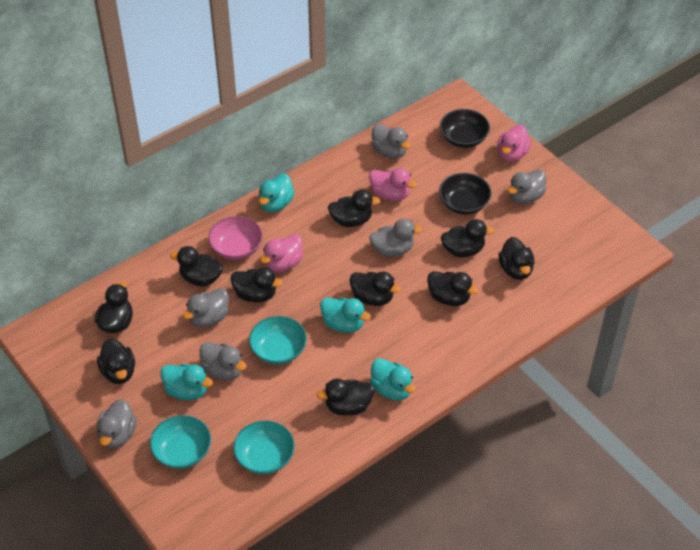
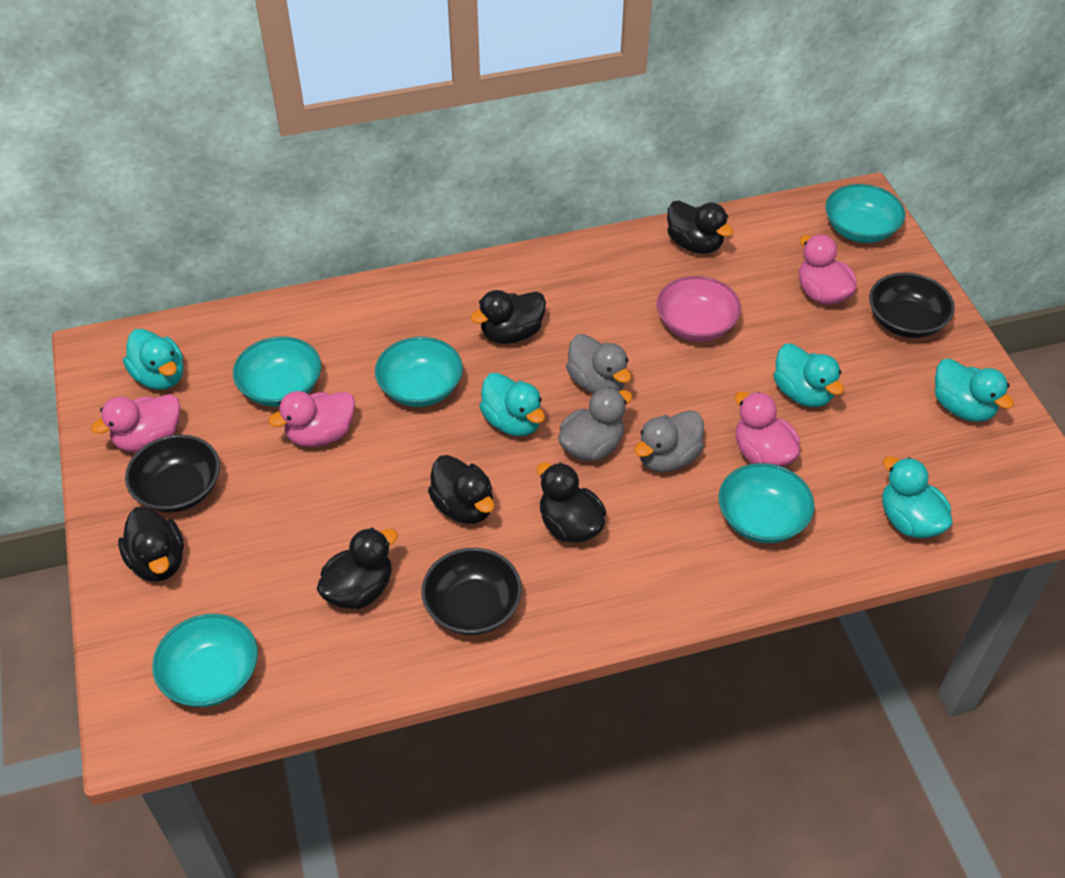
black bowl: 2 -> 3
black duck: 10 -> 6
grey duck: 6 -> 3
pink duck: 3 -> 4
turquoise bowl: 3 -> 5
turquoise duck: 4 -> 5

